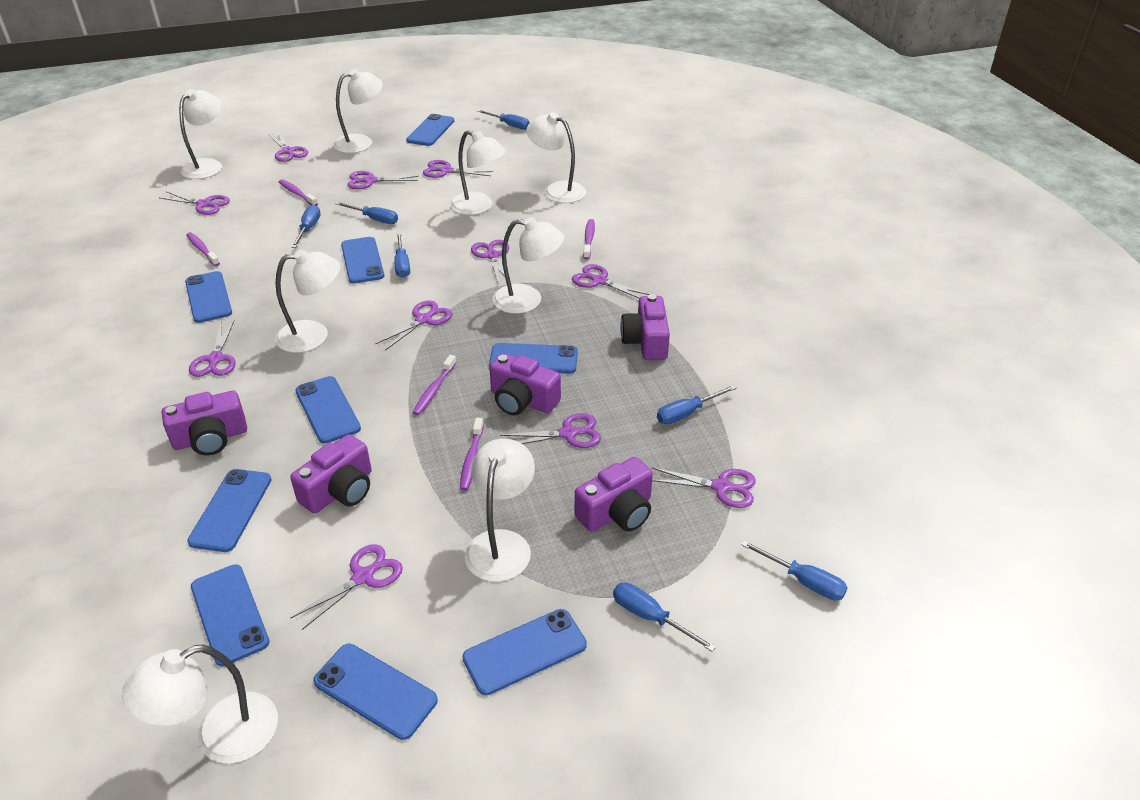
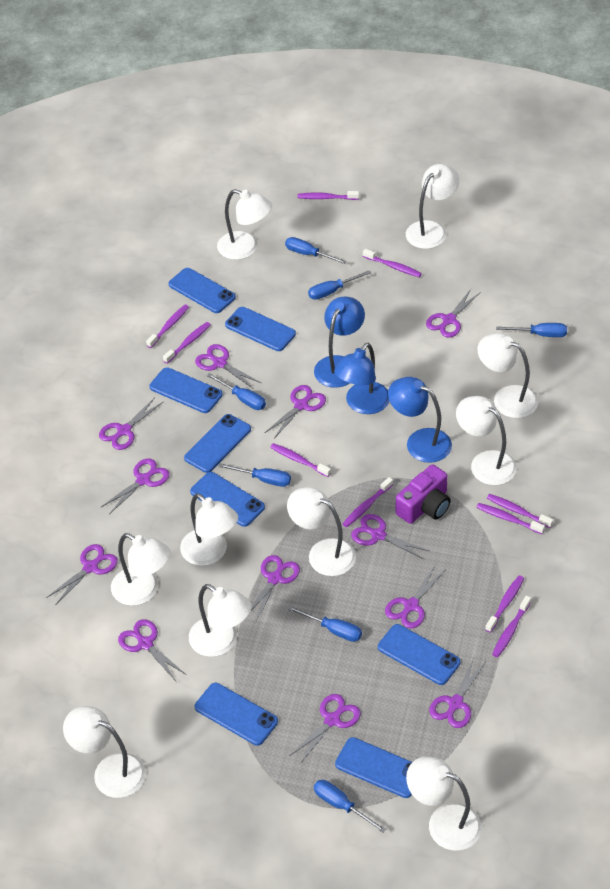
blue lamp: 0 -> 3
blue phone: 9 -> 8
purple camera: 5 -> 1
purple scissors: 11 -> 12
purple toothbrush: 5 -> 10
white lamp: 8 -> 10

